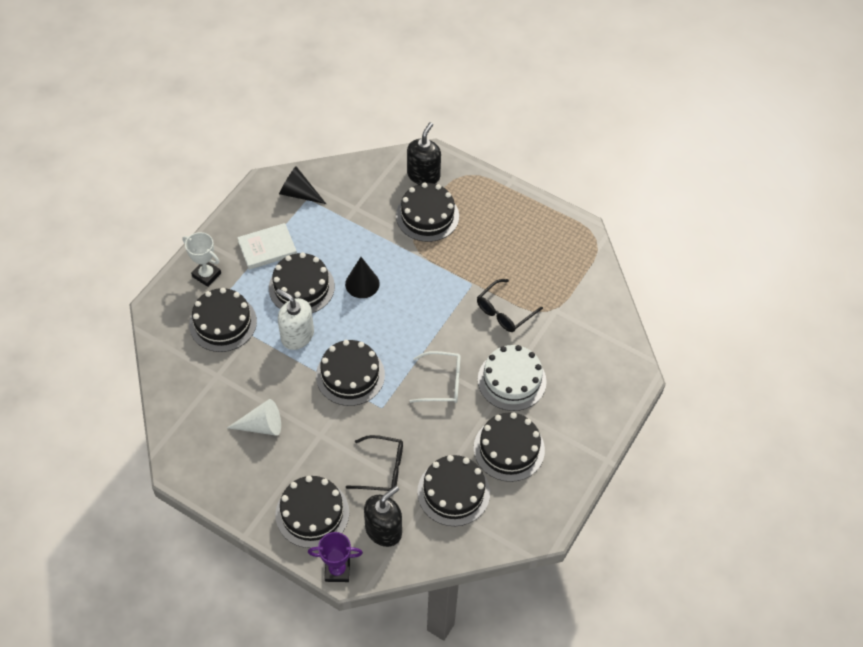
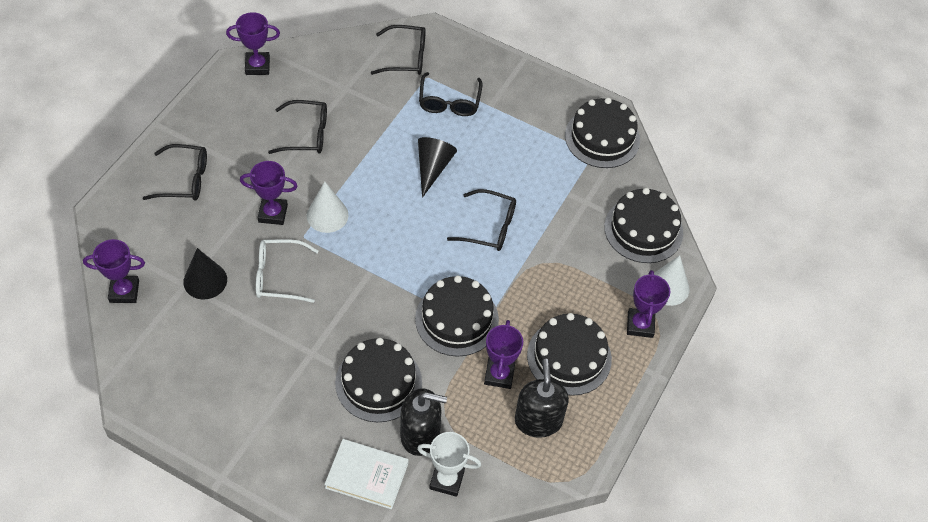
black cake: 7 -> 5
black glasses: 2 -> 5
purple trophy: 1 -> 5
white cake: 1 -> 0
white cone: 1 -> 2
white soap dispenser: 1 -> 0

